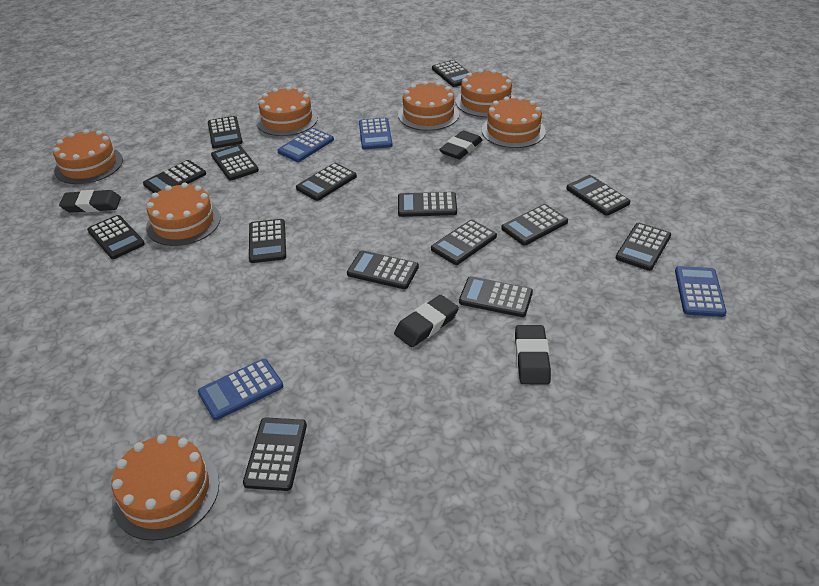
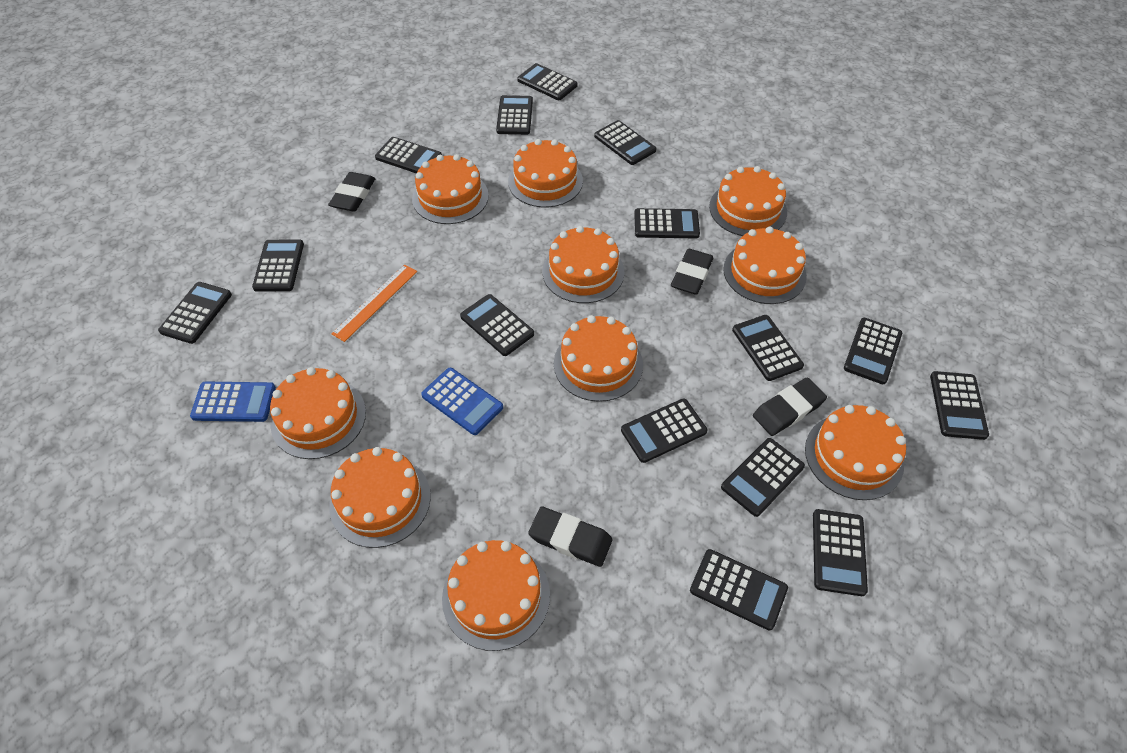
blue calculator: 4 -> 2
orange cake: 7 -> 10
orange ruler: 0 -> 1

